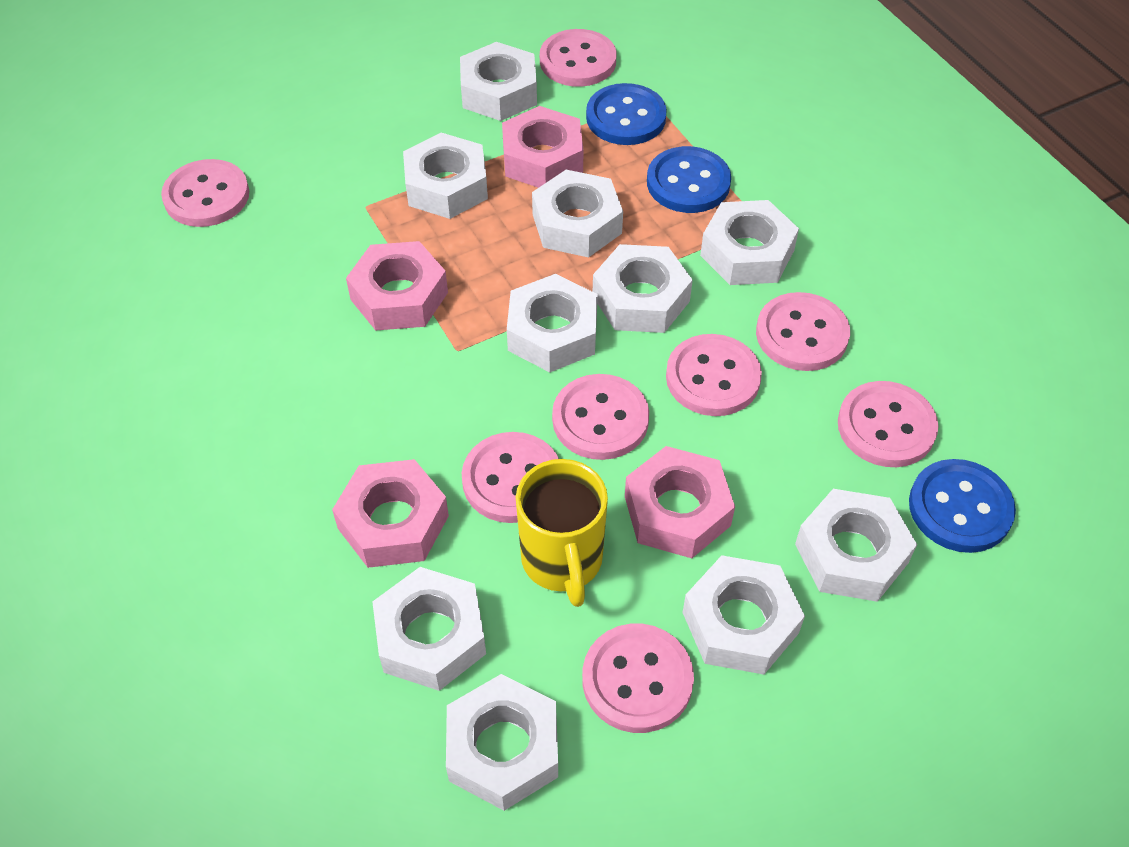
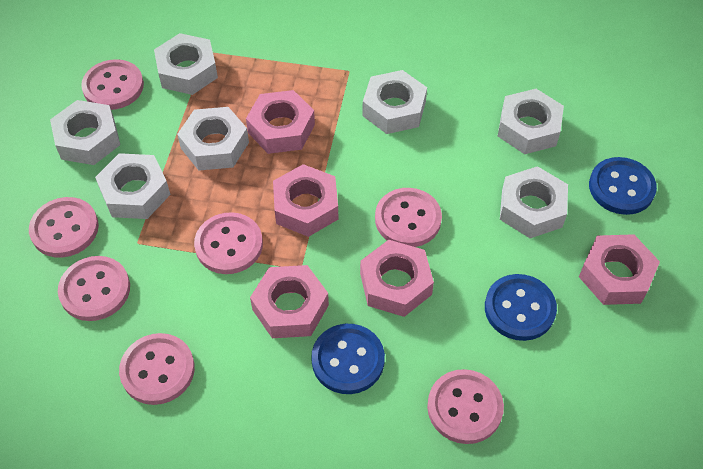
pink button: 8 -> 7
pink nut: 4 -> 5
white nut: 10 -> 7
yellow mug: 1 -> 0

